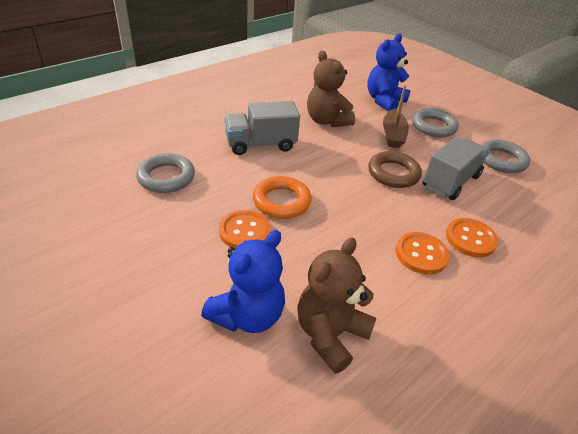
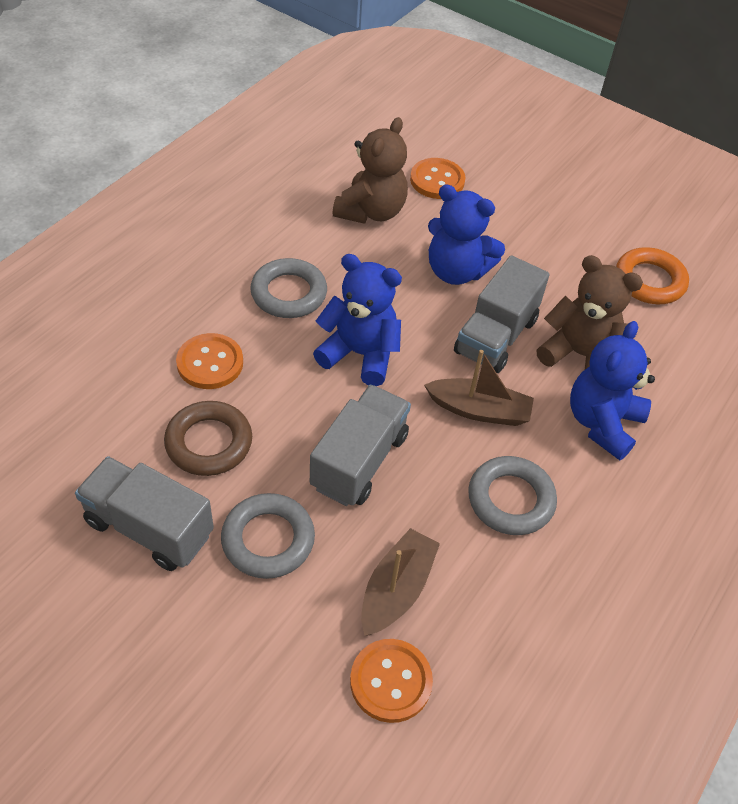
blue teddy bear: 2 -> 3
brown boat: 1 -> 2
grey truck: 2 -> 3

